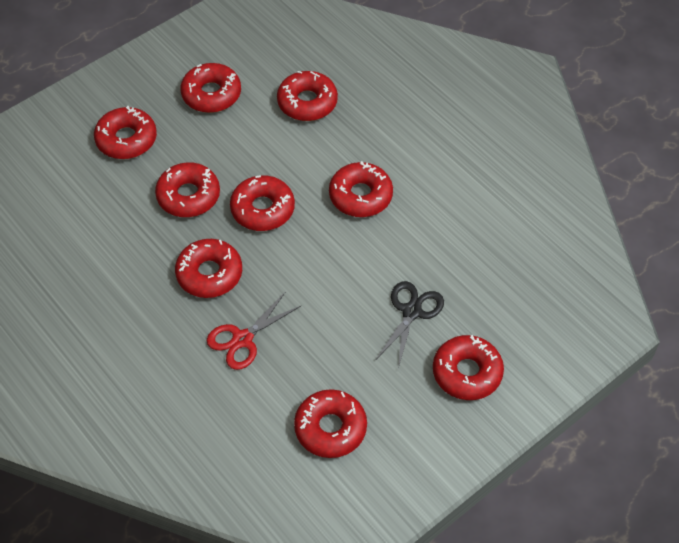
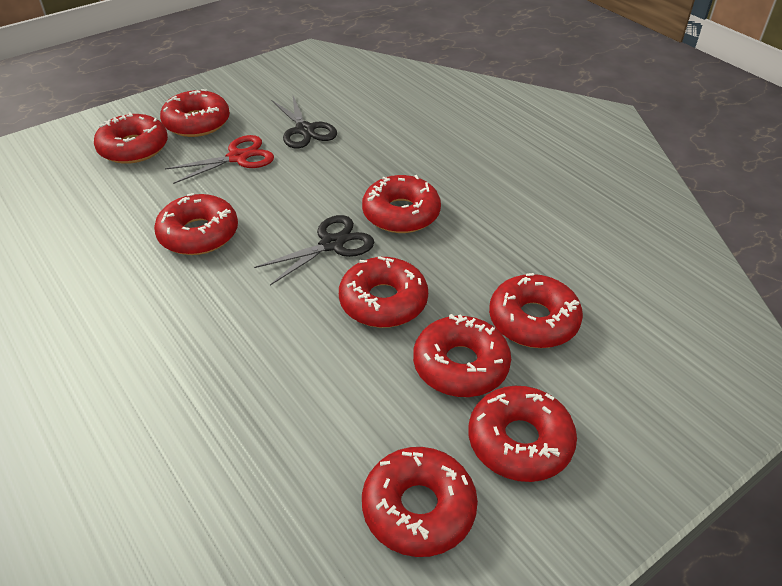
black scissors: 1 -> 2

